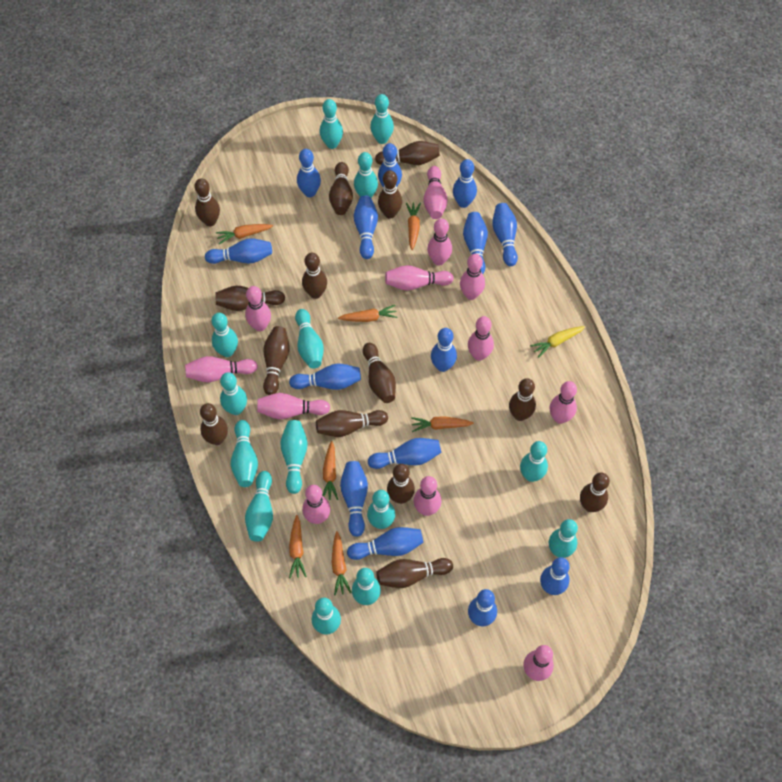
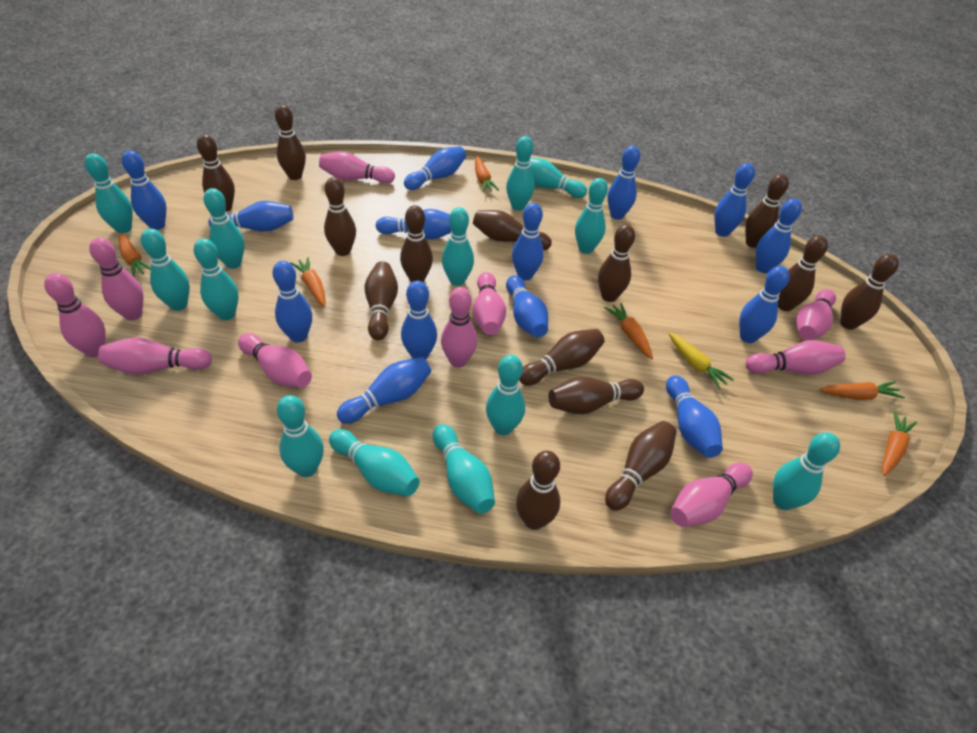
orange carrot: 7 -> 6
pink bowling pin: 12 -> 10
turquoise bowling pin: 14 -> 13

